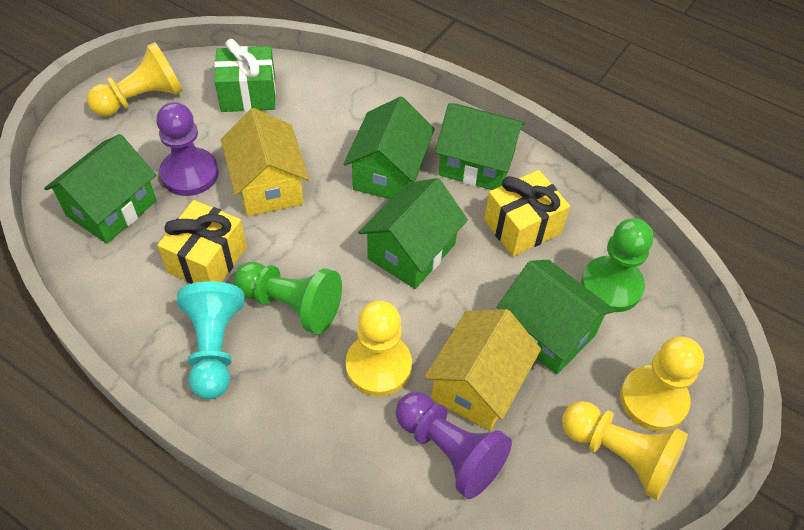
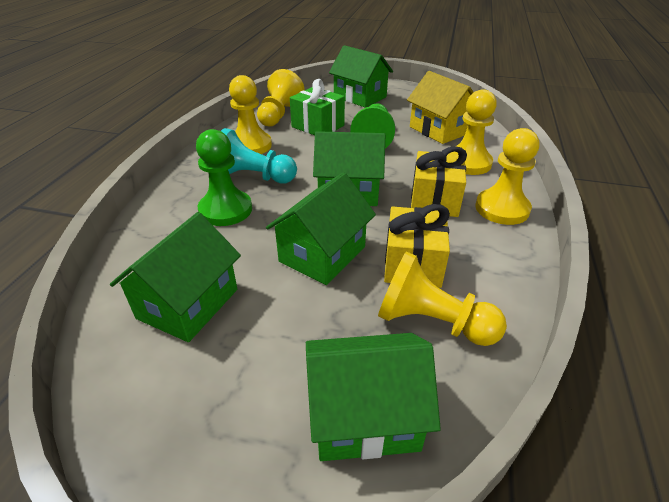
purple pawn: 2 -> 0
yellow house: 2 -> 1
yellow pawn: 4 -> 5

